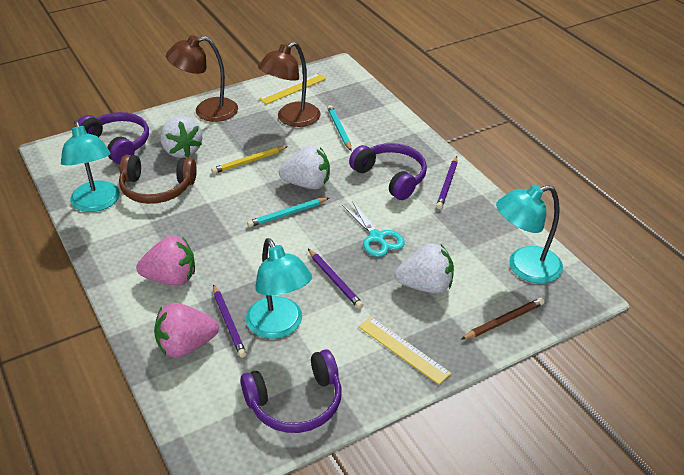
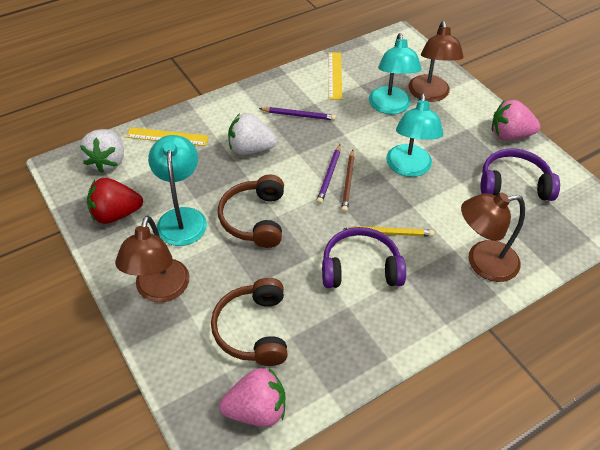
brown headphones: 1 -> 2
brown lamp: 2 -> 3
purple headphones: 3 -> 2
purple pencil: 3 -> 2
red strawberry: 0 -> 1
turquoise pencil: 2 -> 0
turquoise scissors: 1 -> 0
white strawberry: 3 -> 2

